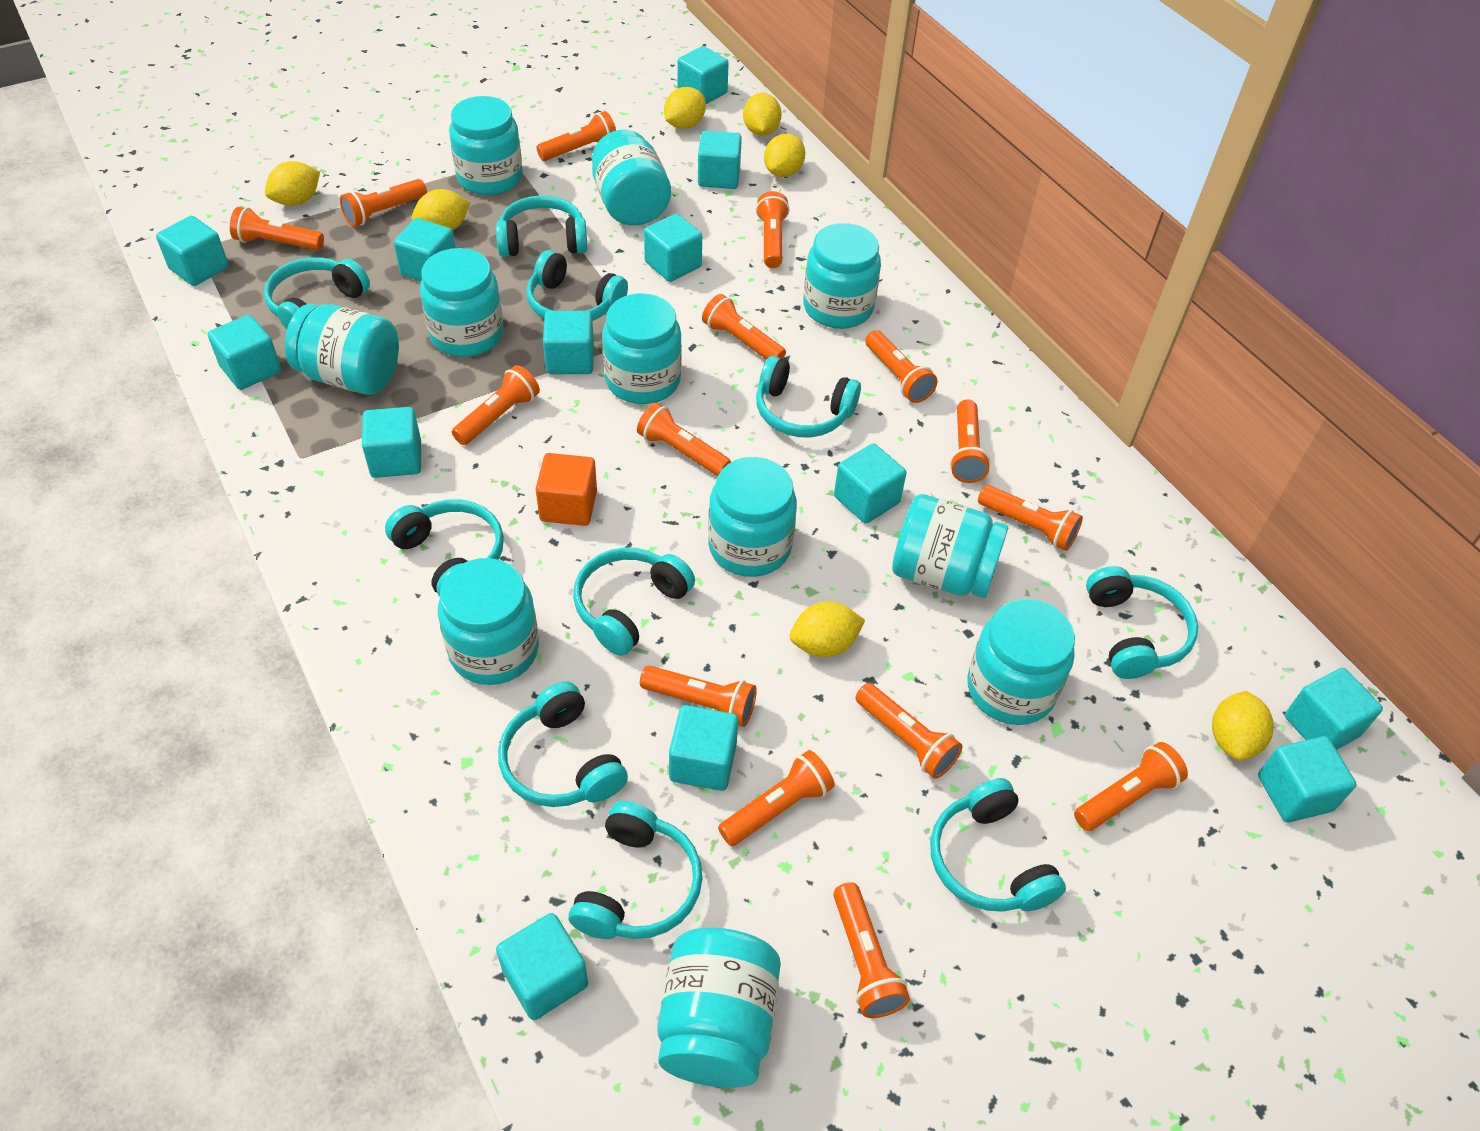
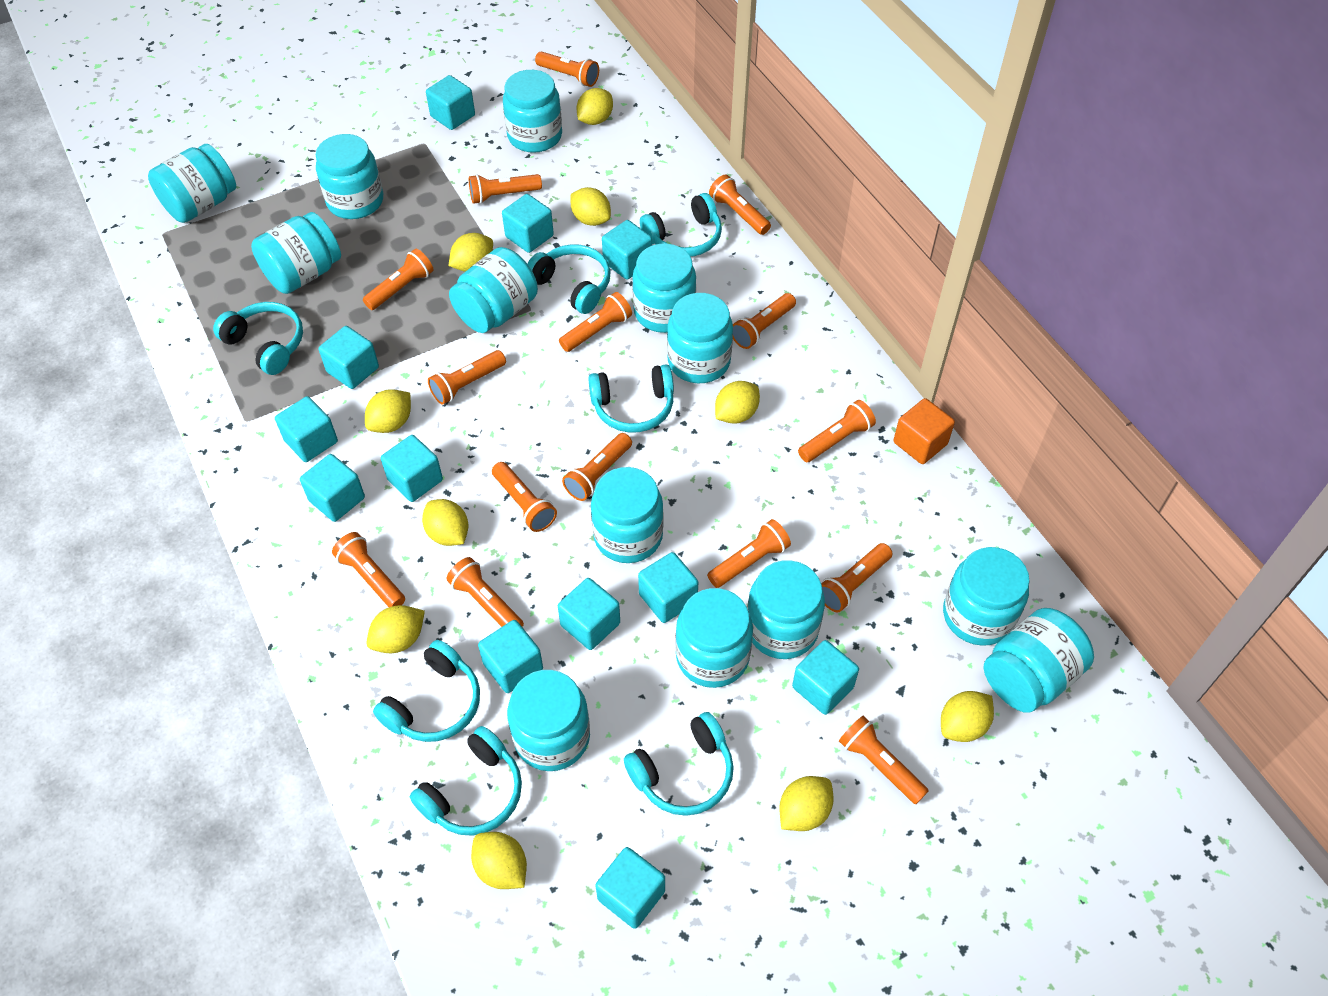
turquoise cube: 13 -> 12
turquoise headphones: 10 -> 7
turquoise jar: 11 -> 13
yellow lemon: 7 -> 10

